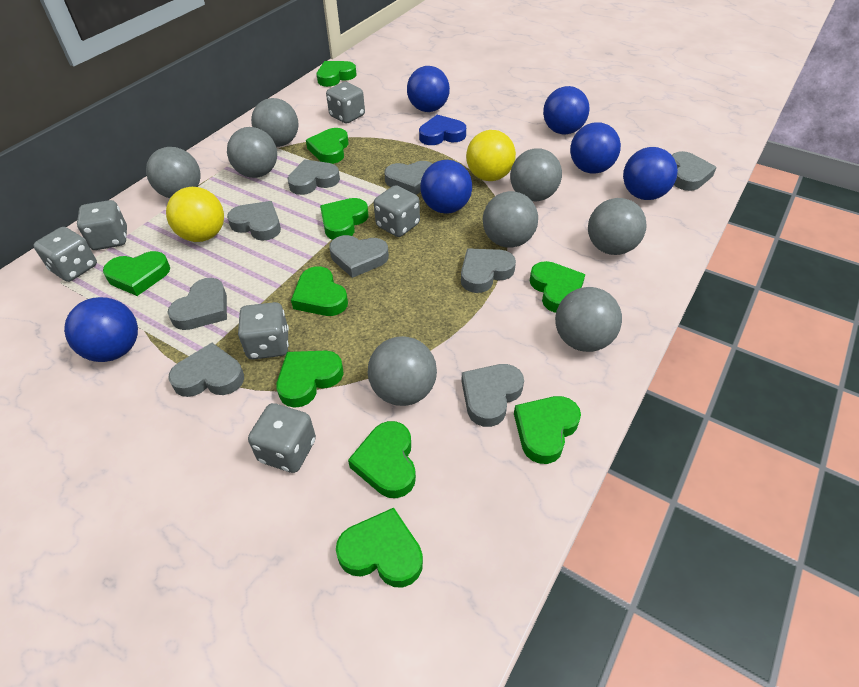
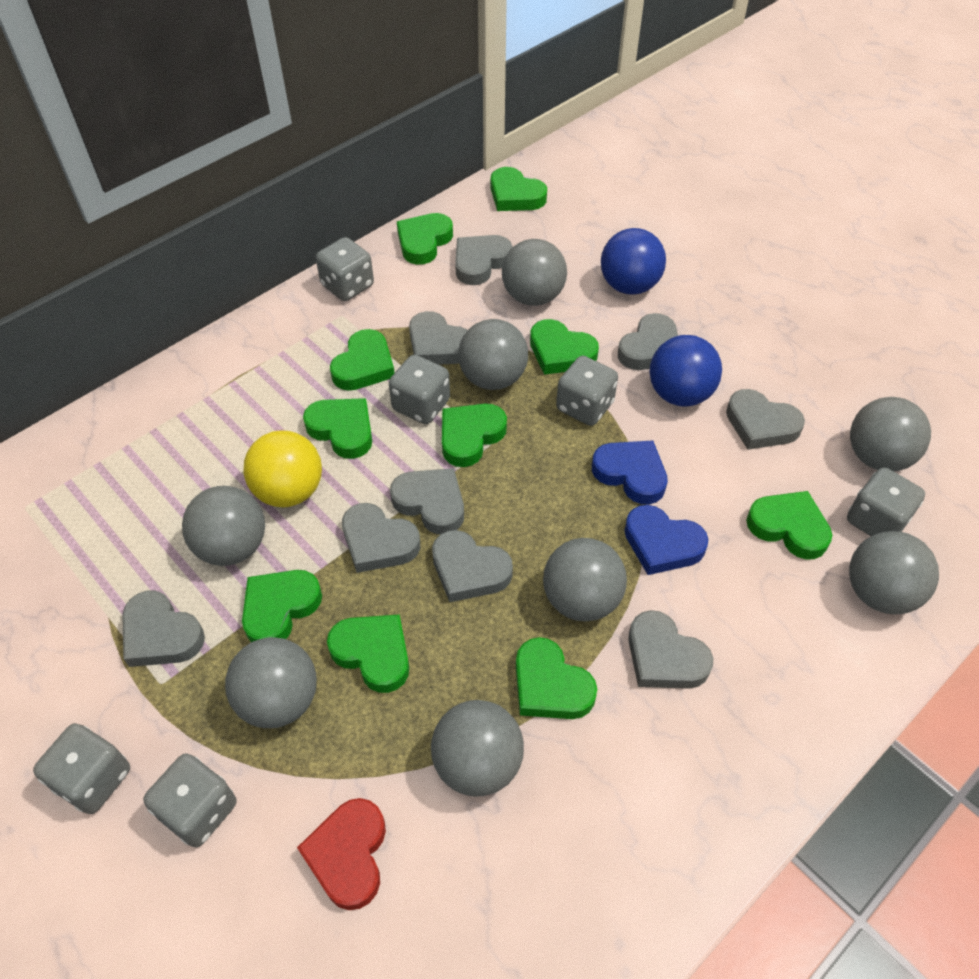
blue ball: 6 -> 2
blue heart: 1 -> 2
red heart: 0 -> 1
yellow ball: 2 -> 1

